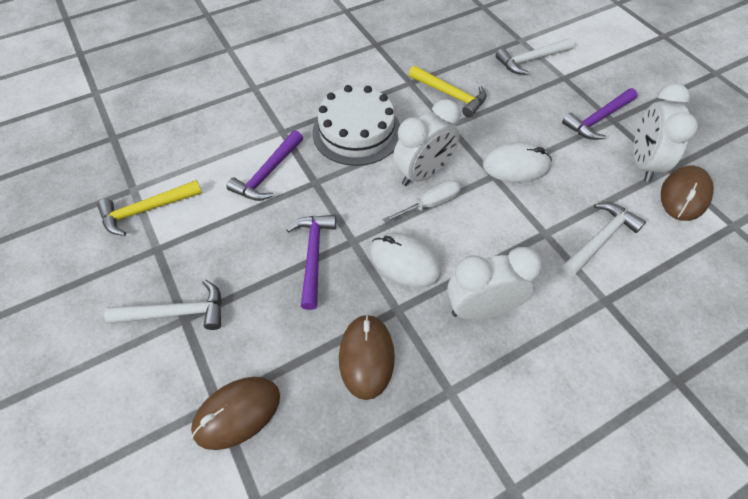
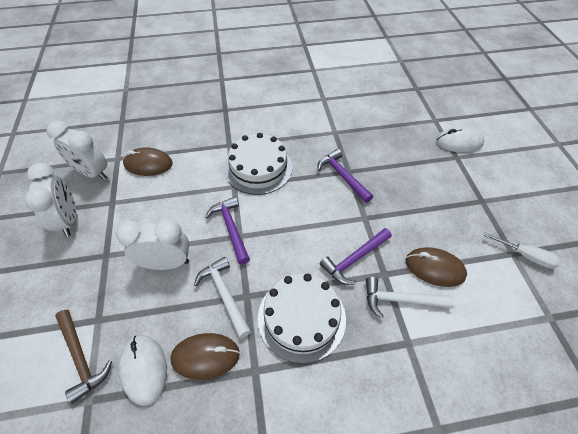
brown hammer: 0 -> 1
white cake: 1 -> 2
white hammer: 3 -> 2
yellow hammer: 2 -> 0

